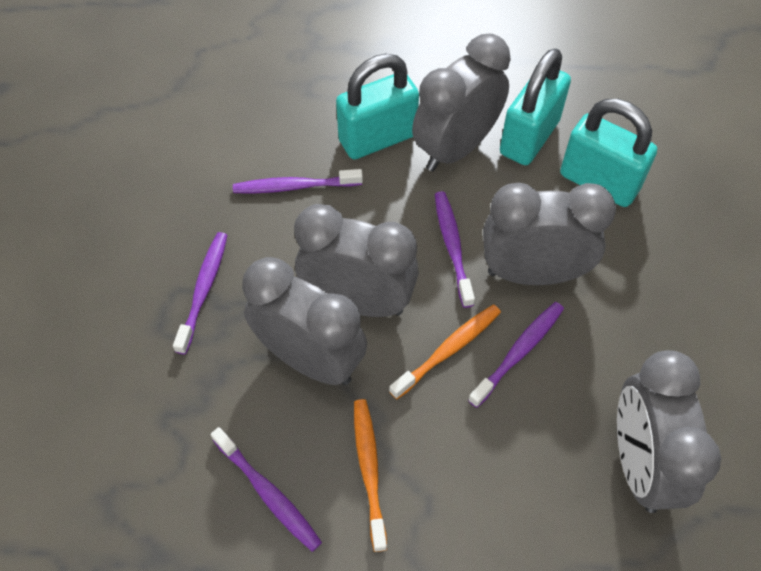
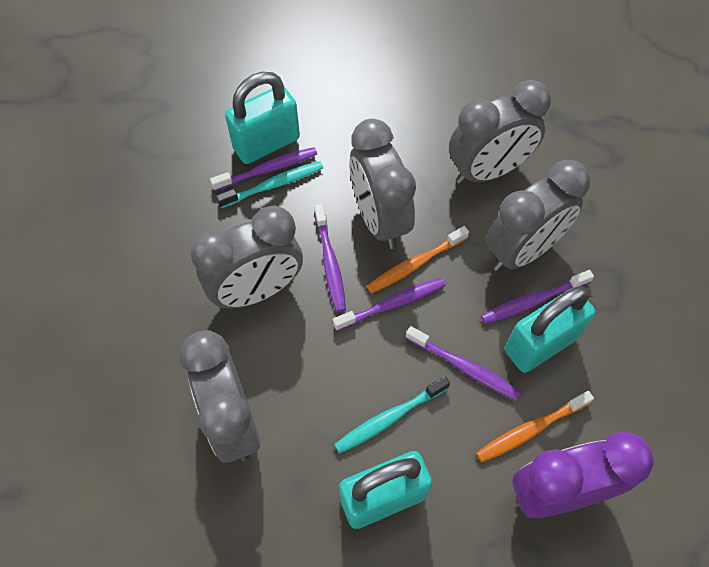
purple clock: 0 -> 1
turquoise toothbrush: 0 -> 2

